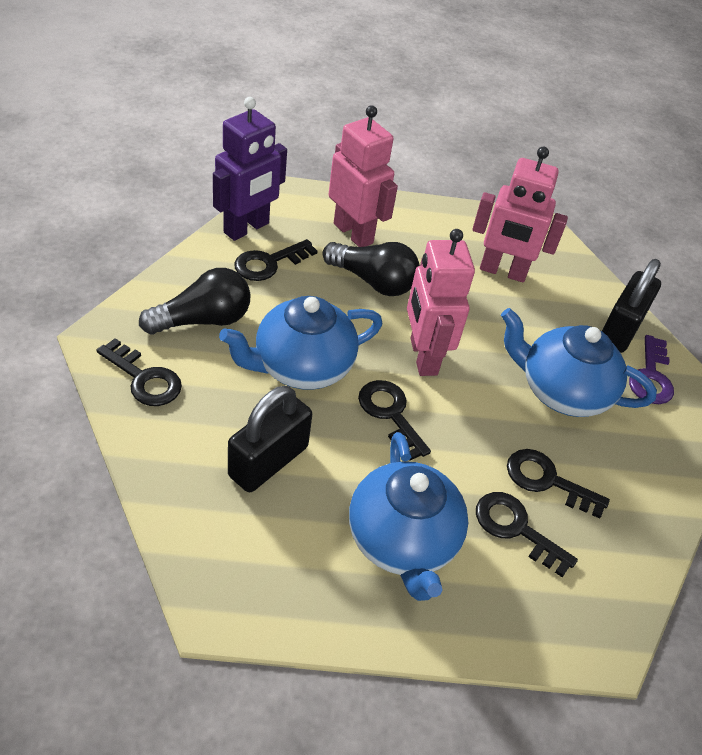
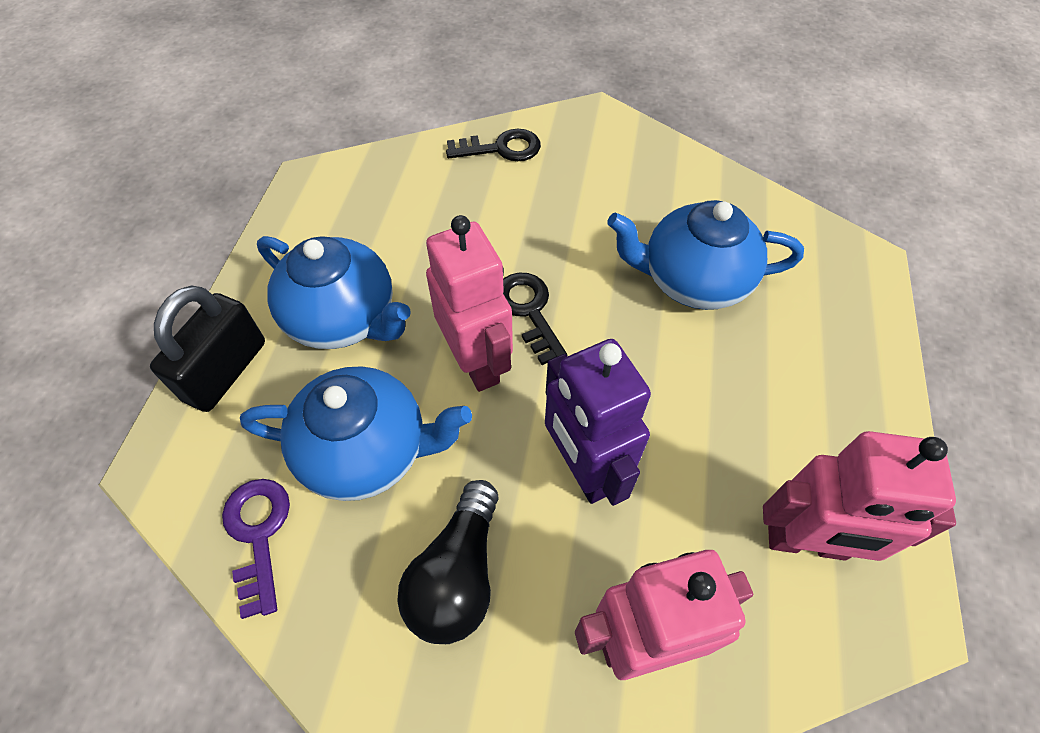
black key: 5 -> 2
black light bulb: 2 -> 1
black padlock: 2 -> 1

